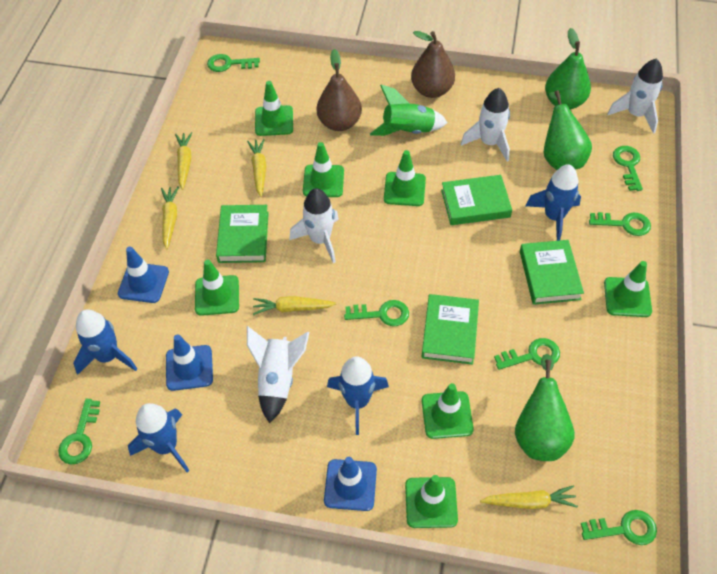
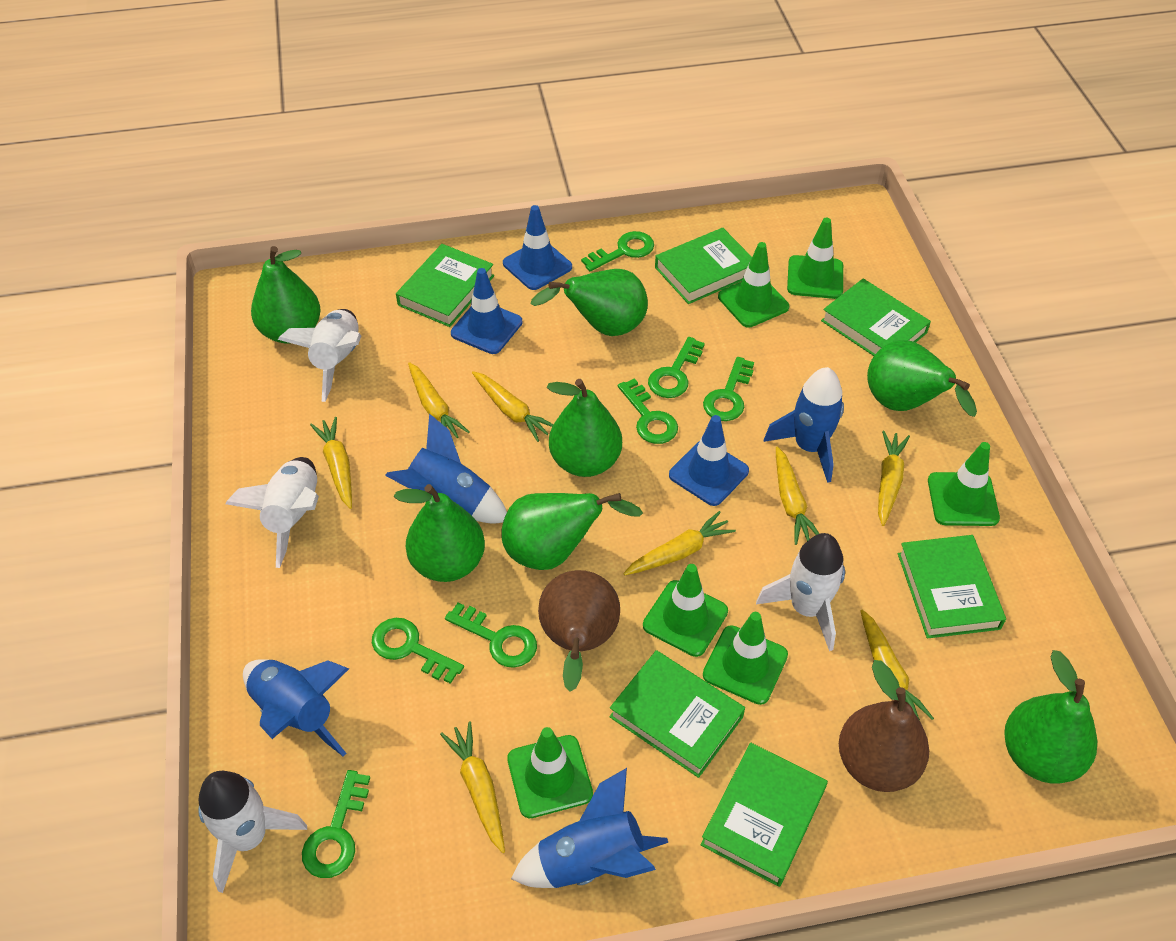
green book: 4 -> 6
green pear: 3 -> 7
green rocket: 1 -> 0
green traffic cone: 7 -> 6
yellow carrot: 5 -> 8

